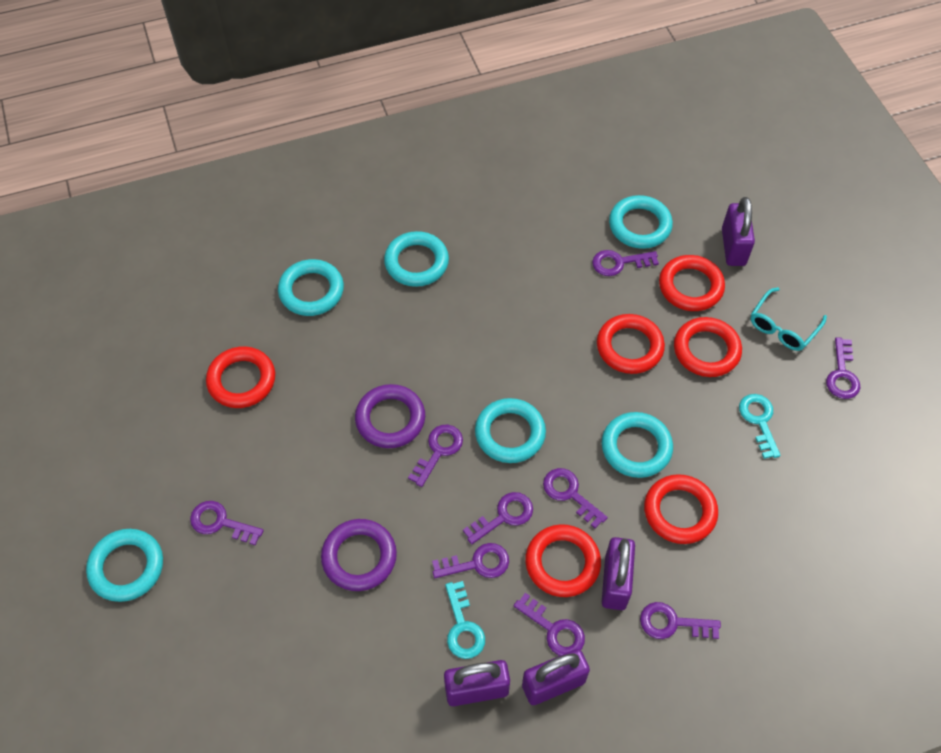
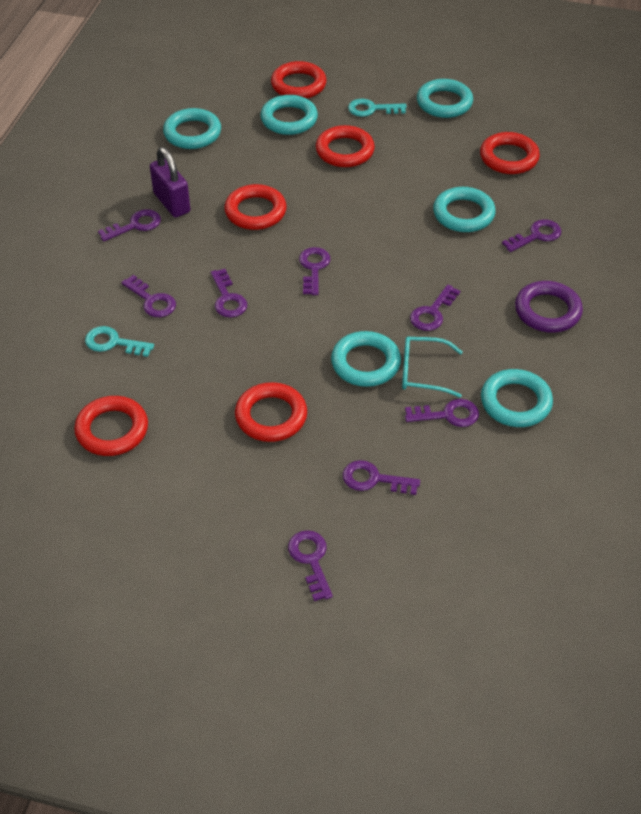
purple padlock: 4 -> 1
purple ring: 2 -> 1

